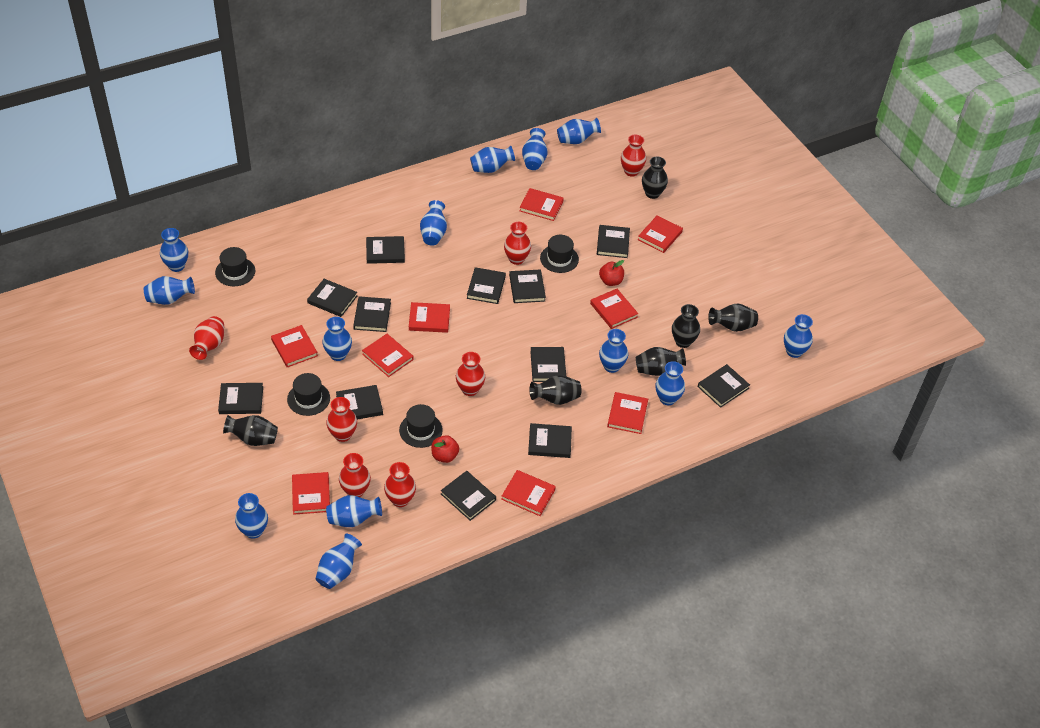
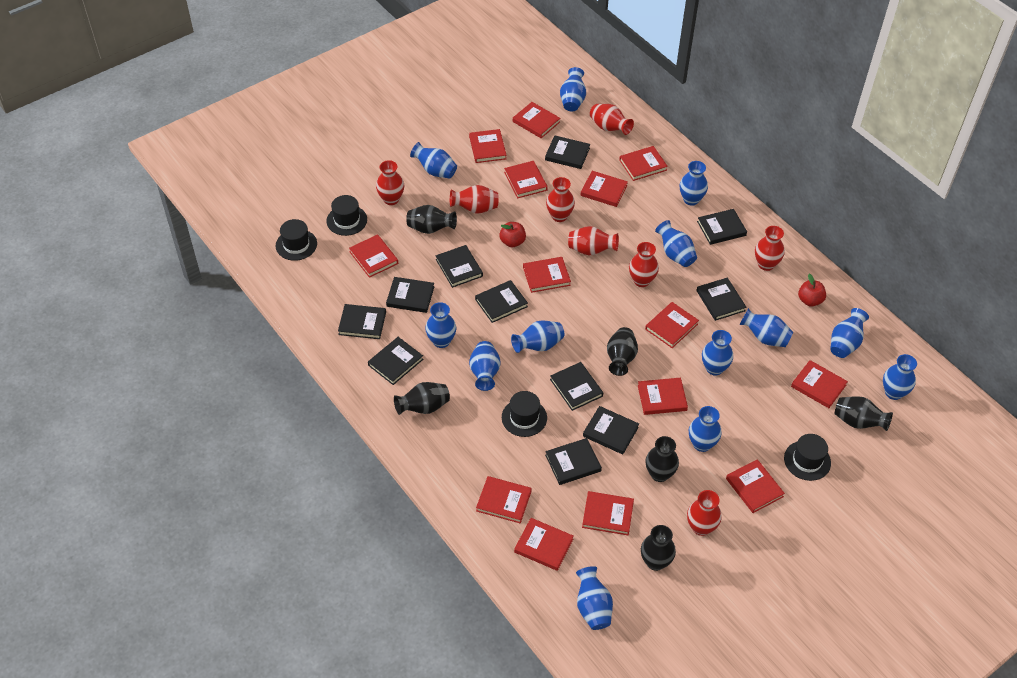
black book: 12 -> 11
red book: 9 -> 14
red vase: 7 -> 8

